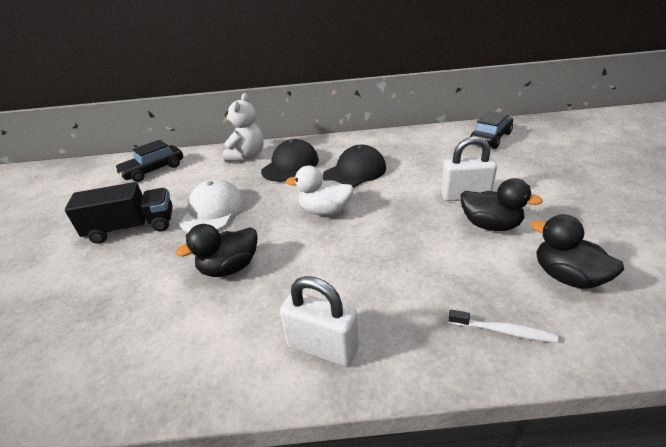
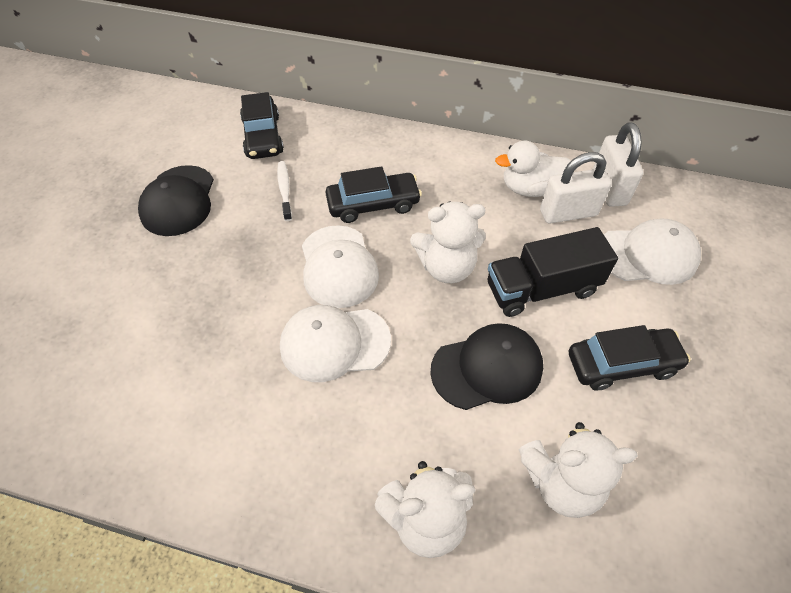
black car: 2 -> 3
black duck: 3 -> 0
white cap: 1 -> 3
white teddy bear: 1 -> 3

